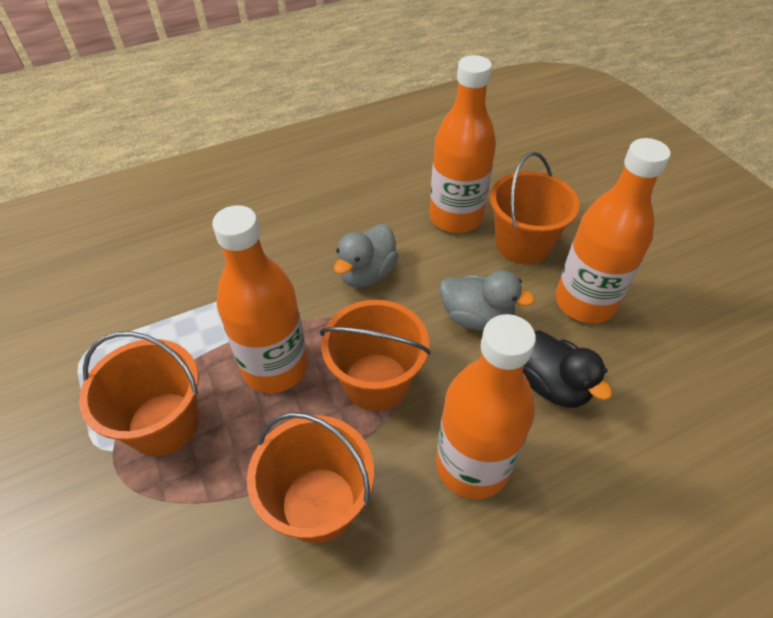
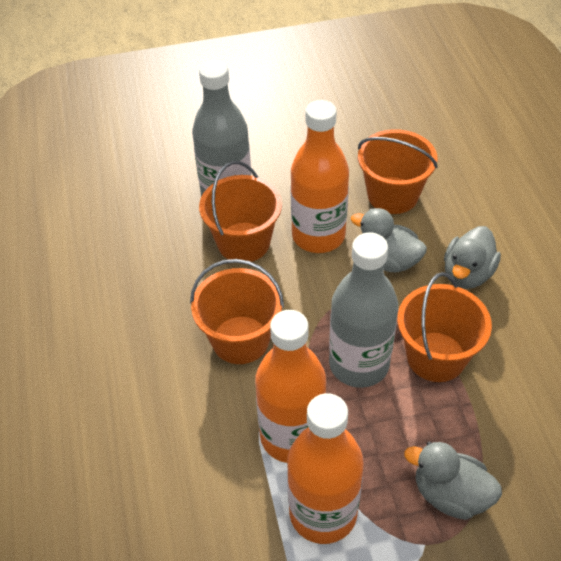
black duck: 1 -> 0
grey bottle: 0 -> 2
grey duck: 2 -> 3
orange bottle: 4 -> 3

